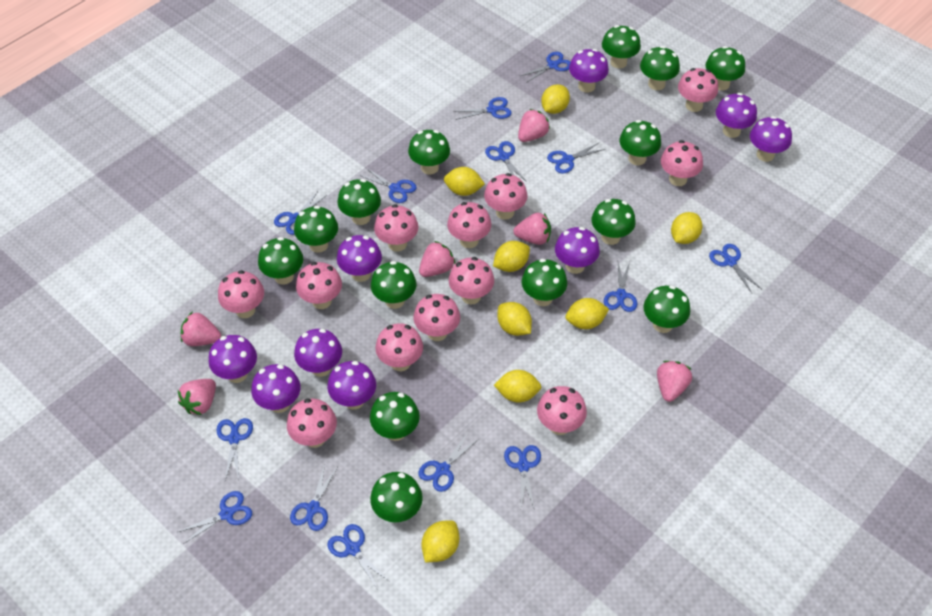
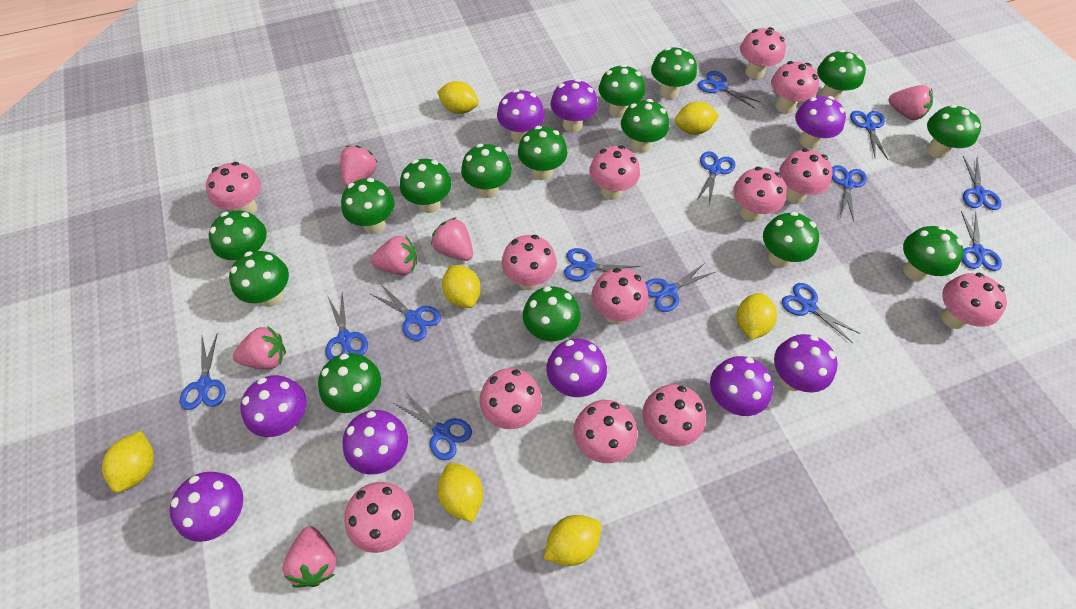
blue scissors: 14 -> 13
green mushroom: 14 -> 15
pink mushroom: 12 -> 13
yellow lemon: 8 -> 7

